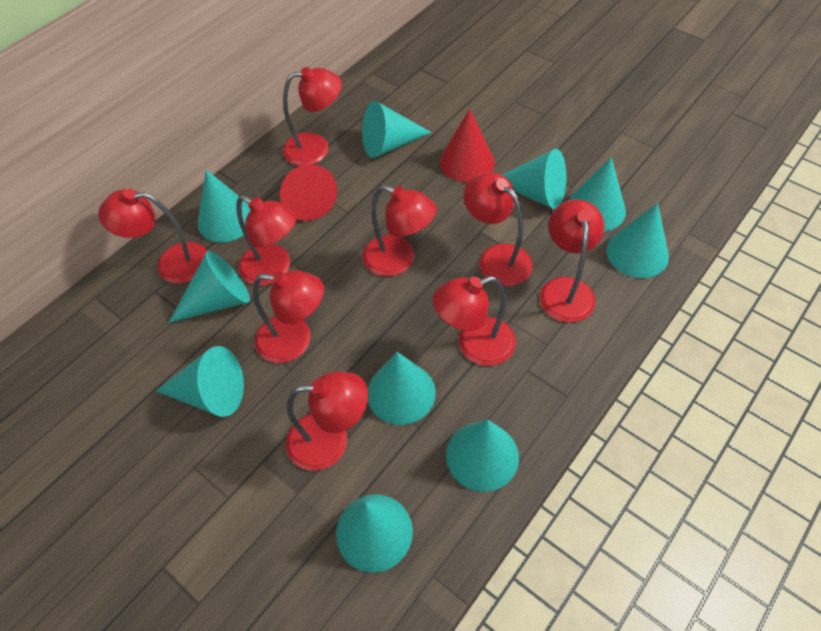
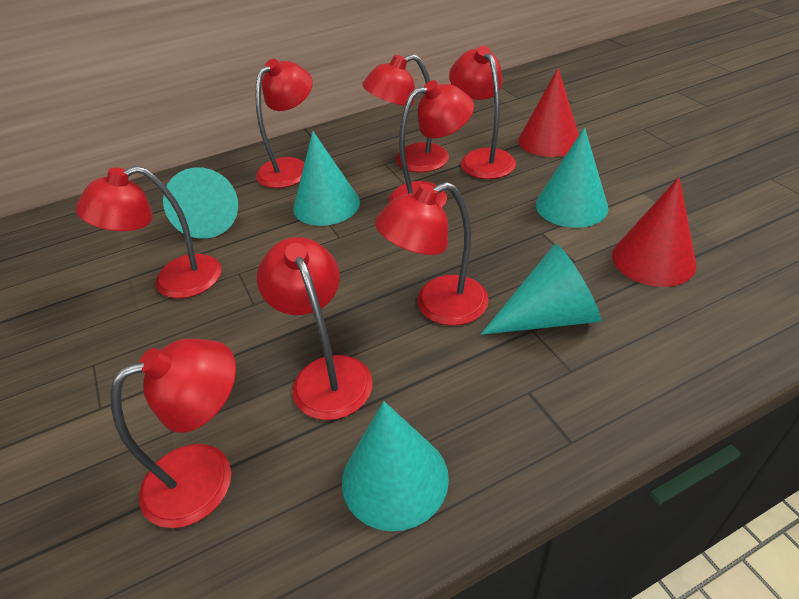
red lamp: 9 -> 8
turquoise cone: 10 -> 5

